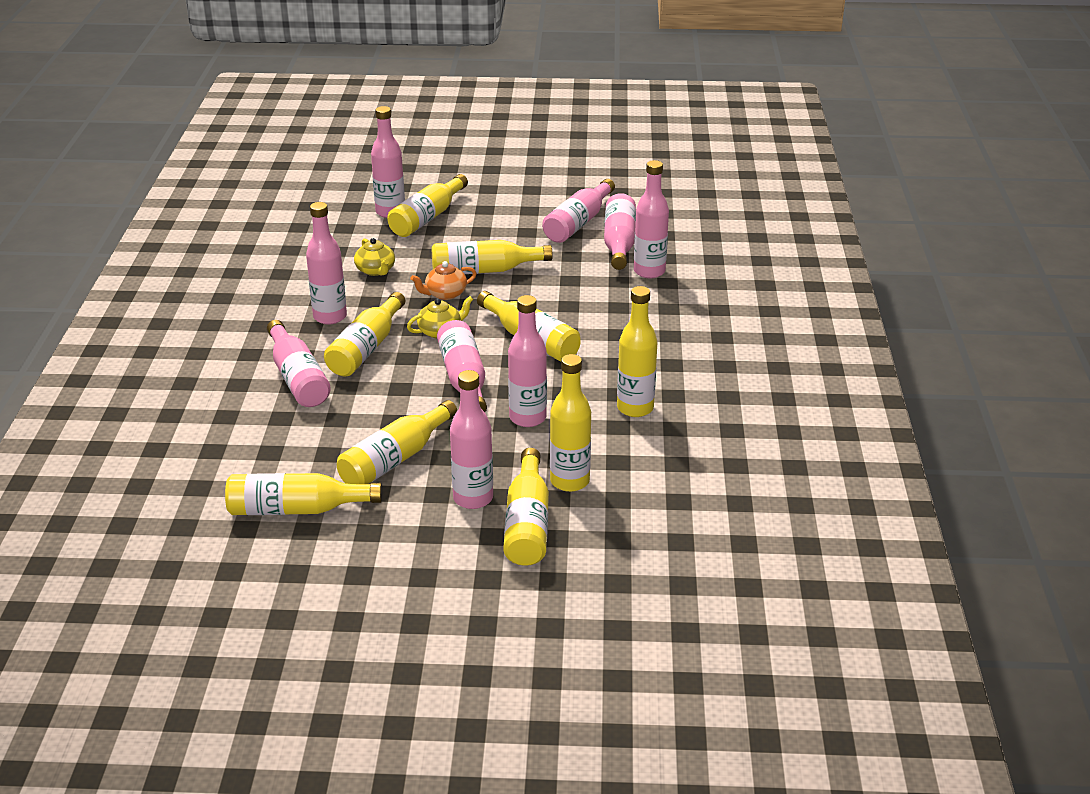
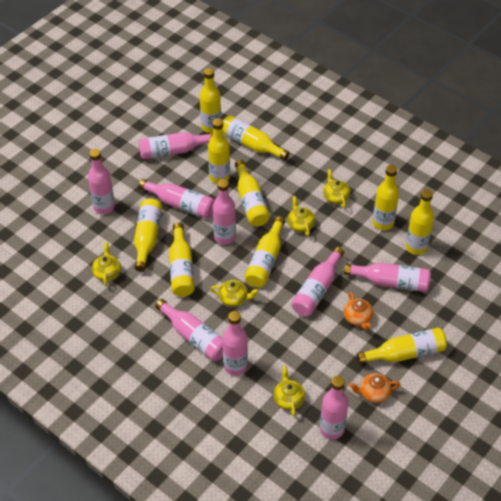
orange teapot: 1 -> 2
yellow bottle: 9 -> 10
yellow teapot: 2 -> 5

